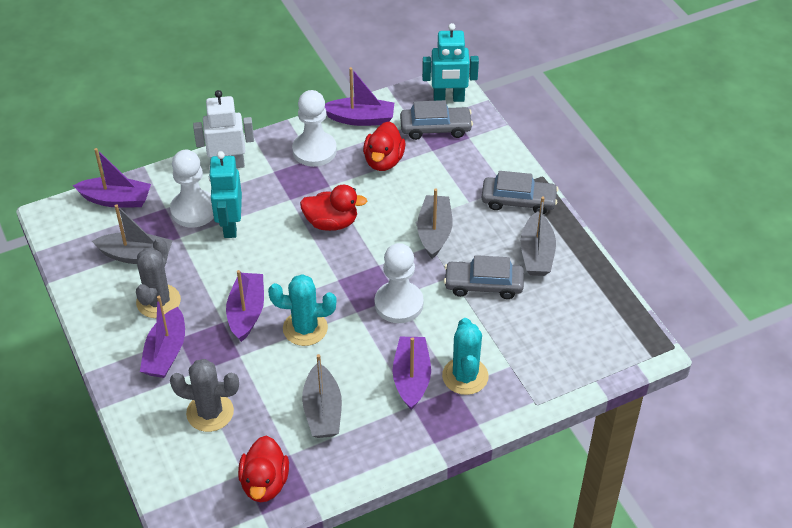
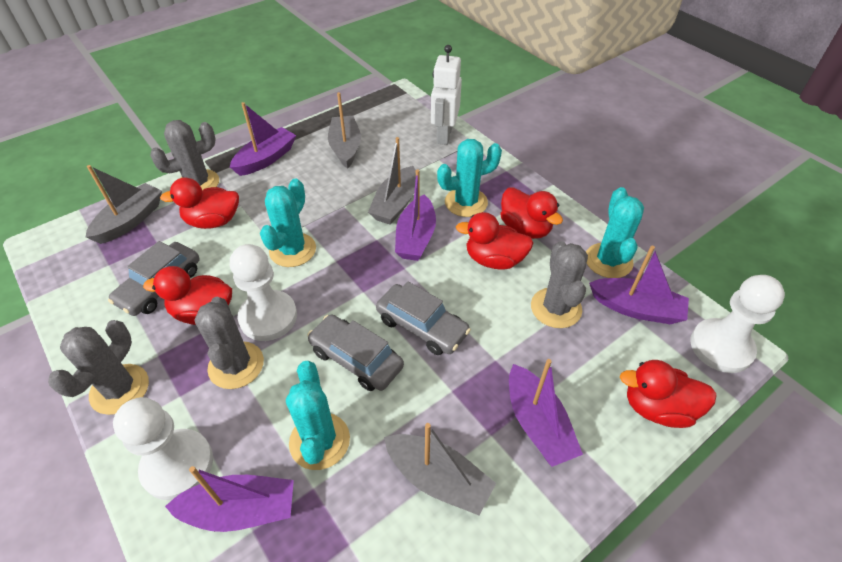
grey cactus: 2 -> 4
red duck: 3 -> 5
turquoise cactus: 2 -> 4
turquoise robot: 2 -> 0

